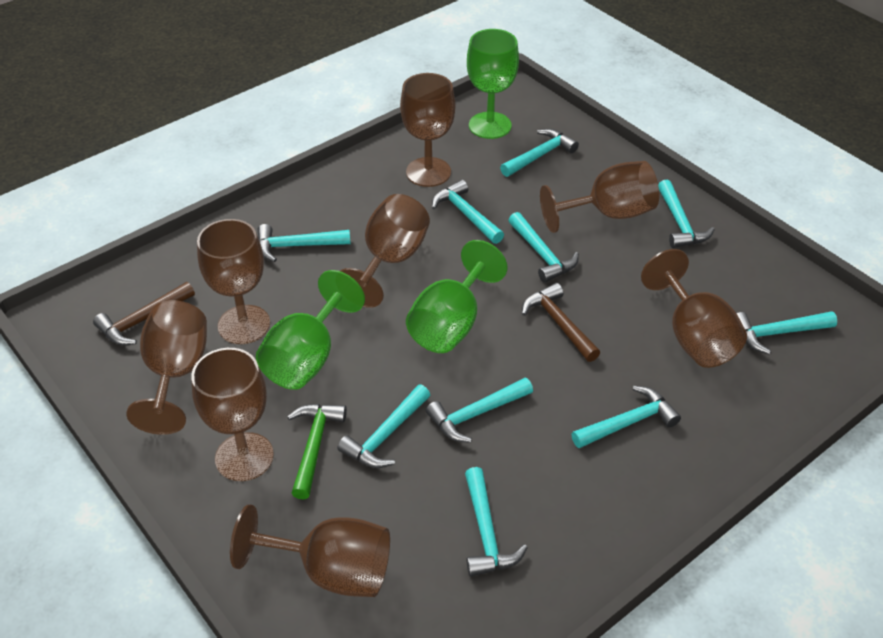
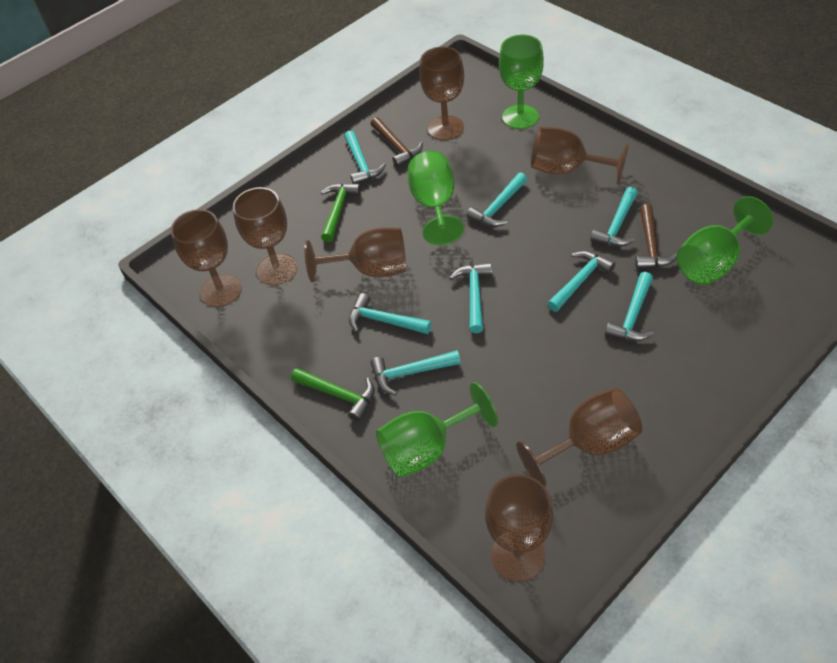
brown goblet: 8 -> 7
green goblet: 3 -> 4
green hammer: 1 -> 2
turquoise hammer: 10 -> 8

